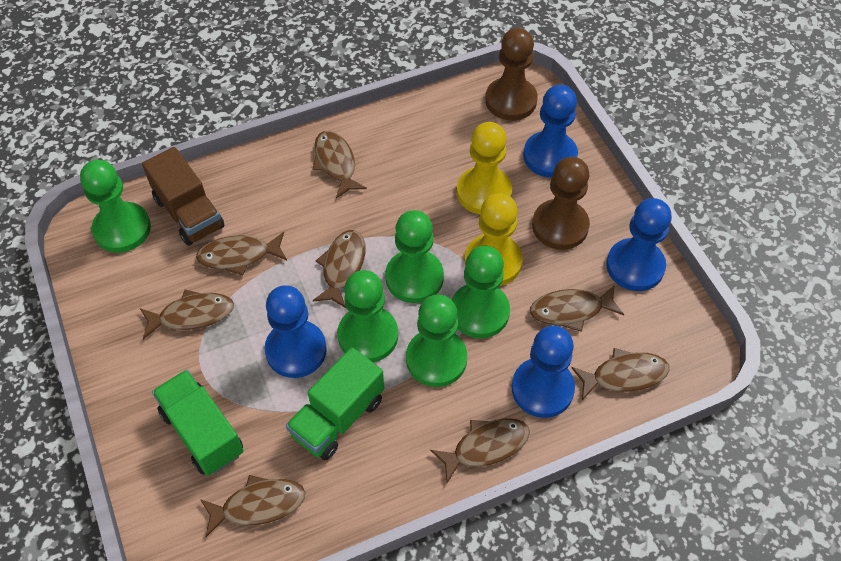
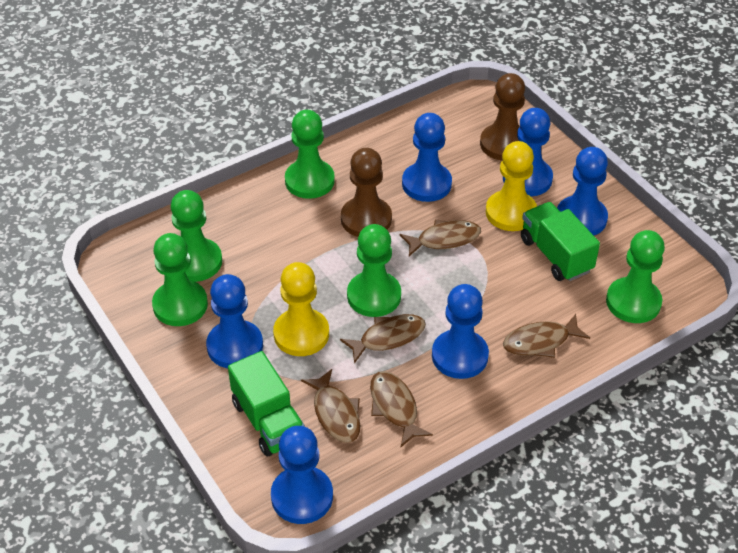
blue pawn: 4 -> 6
brown fish: 8 -> 5
brown truck: 1 -> 0

